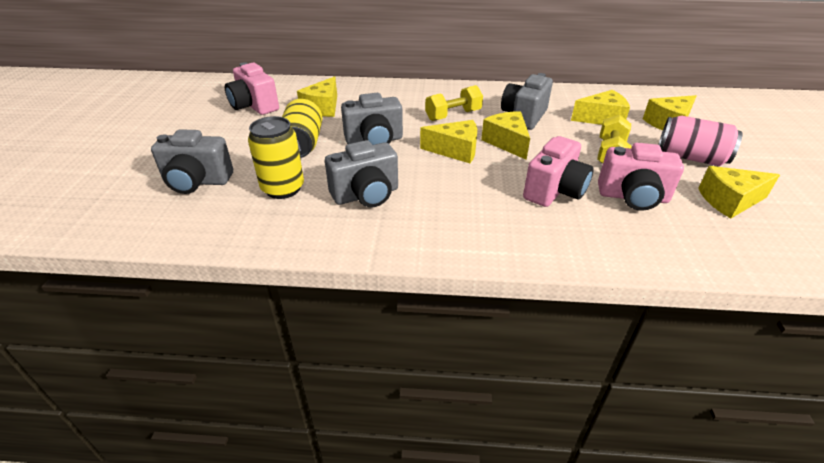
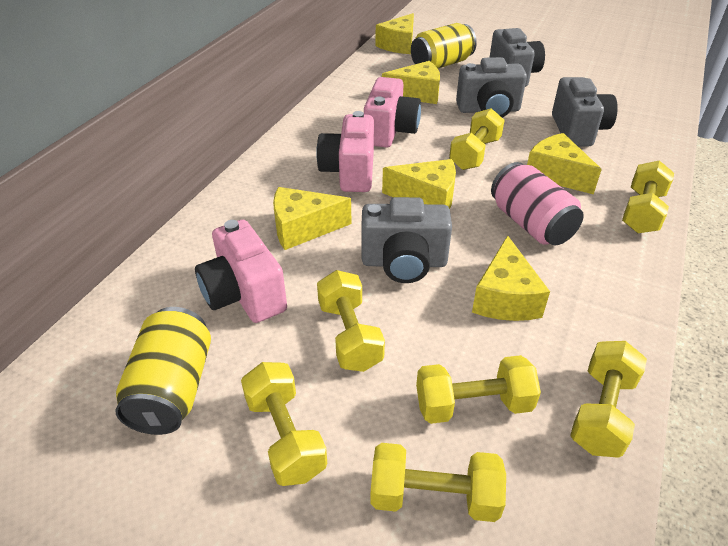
yellow dumbbell: 2 -> 7

